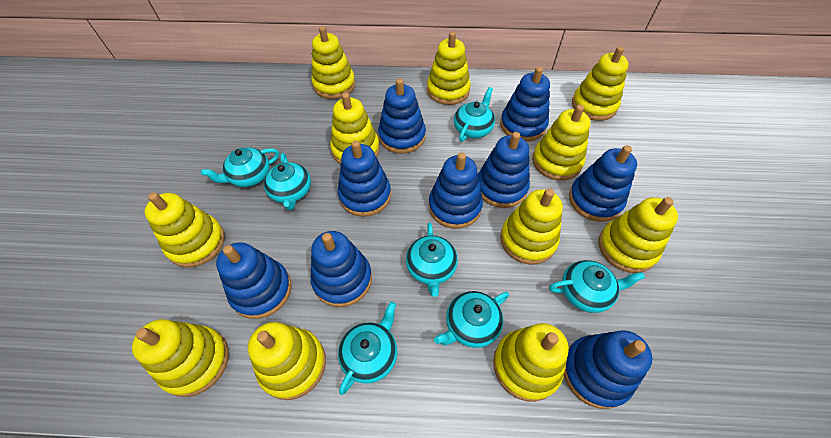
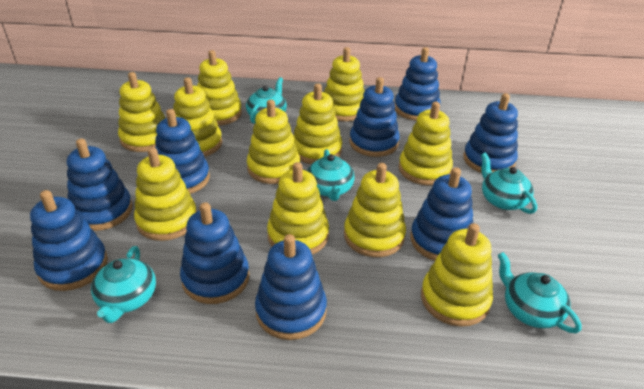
turquoise teapot: 7 -> 5

